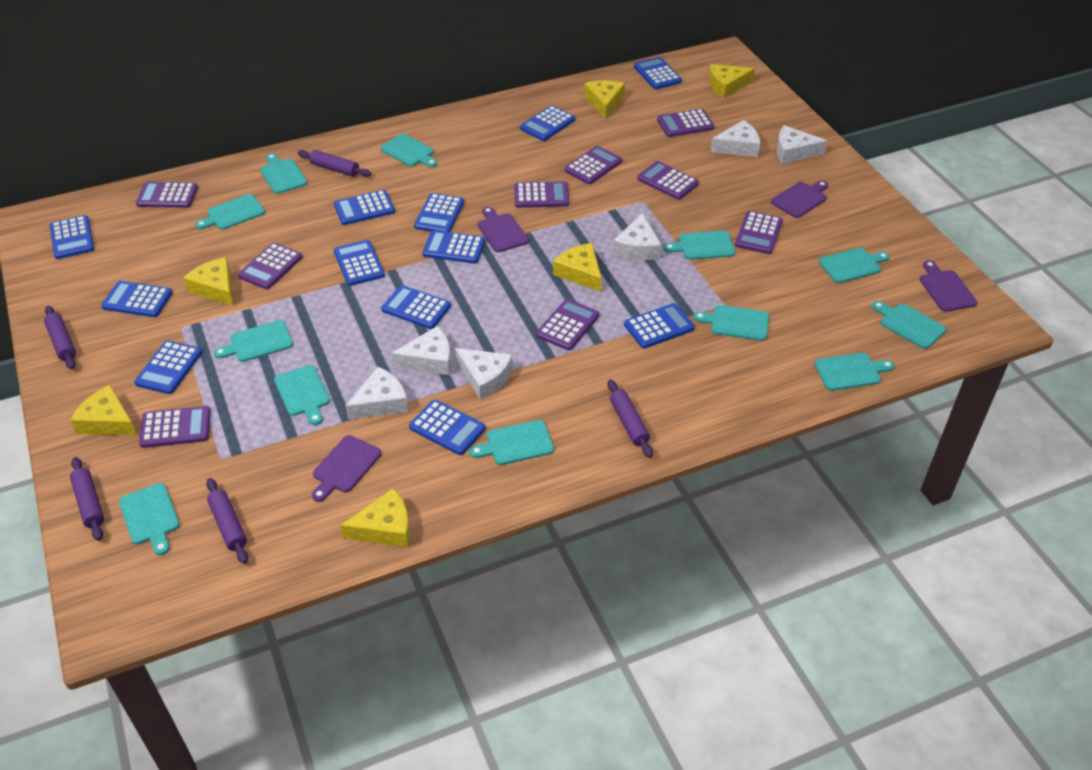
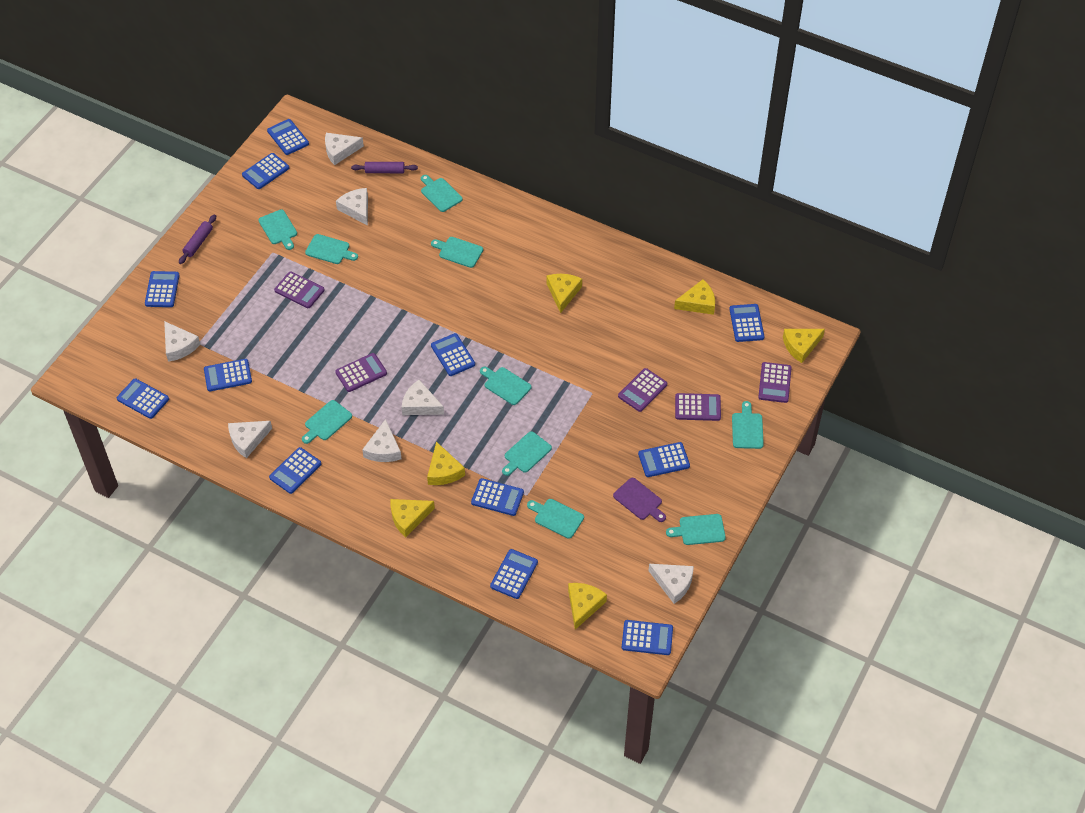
purple calculator: 9 -> 5
purple cutting board: 4 -> 1
purple rolling pin: 5 -> 2
turquoise cutting board: 12 -> 10
white cheese: 6 -> 7

